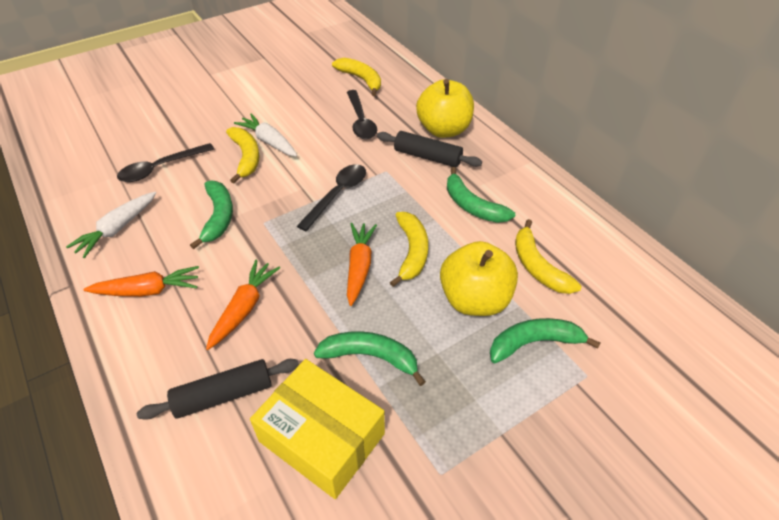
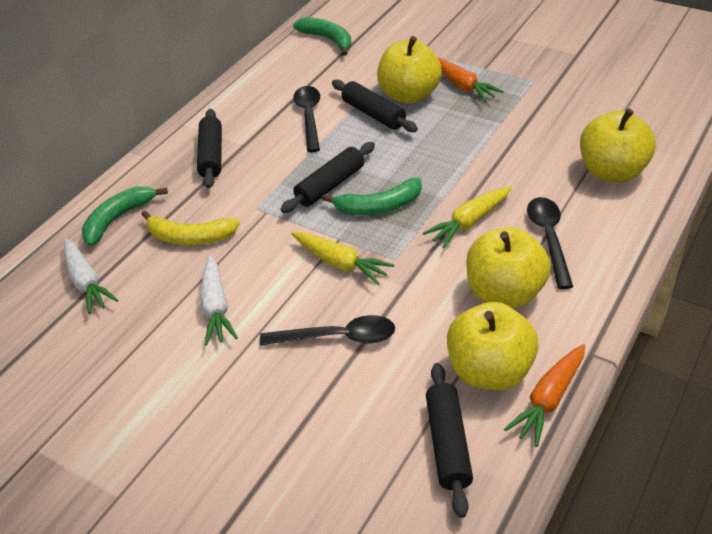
black rolling pin: 2 -> 4
green banana: 4 -> 3
orange carrot: 3 -> 2
yellow apple: 2 -> 4
yellow banana: 4 -> 1
yellow box: 1 -> 0
yellow carrot: 0 -> 2

